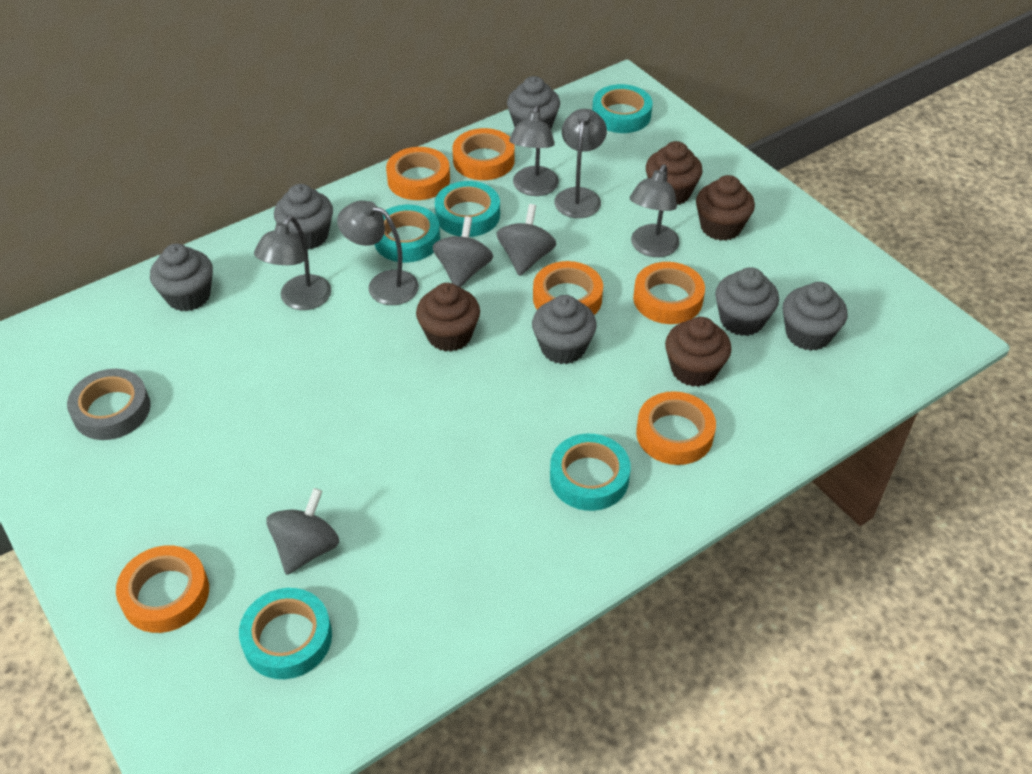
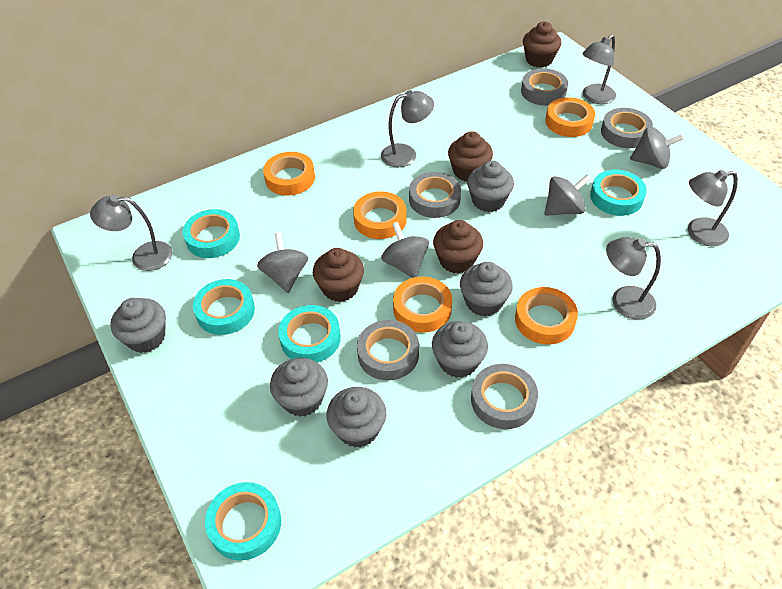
grey spinning top: 3 -> 4
grey tape: 1 -> 5
orange tape: 6 -> 5

